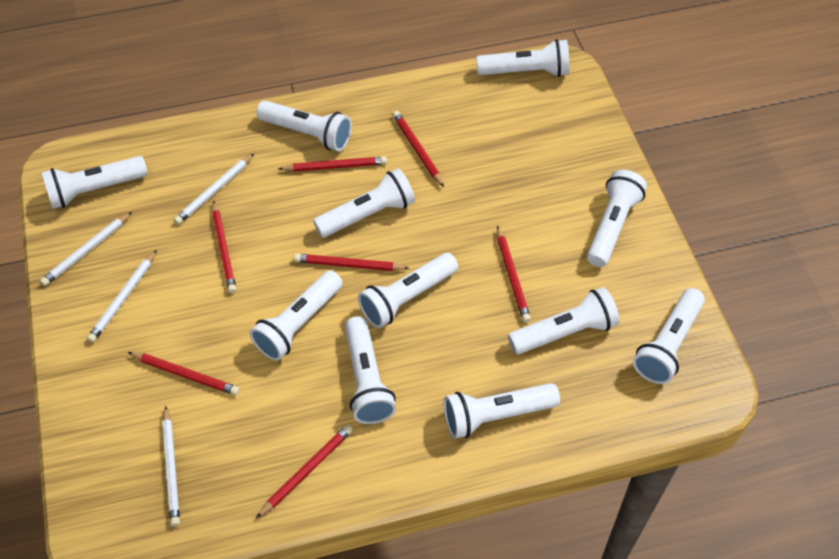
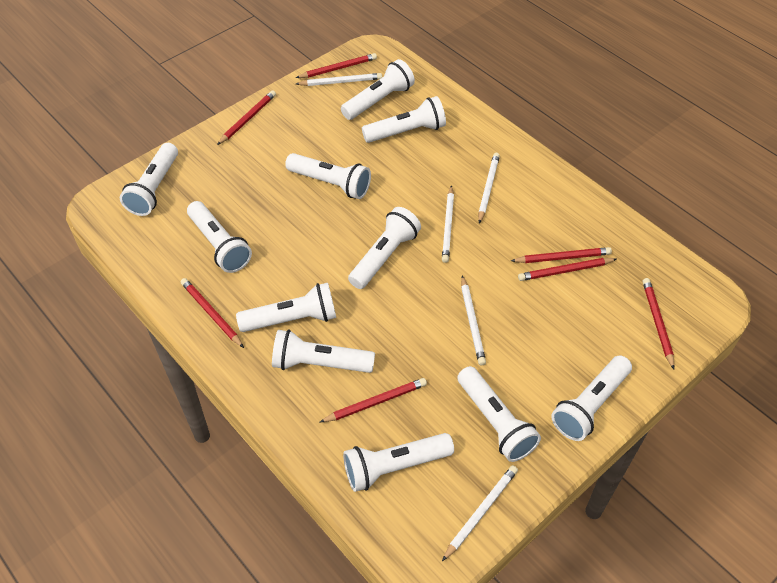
white pencil: 4 -> 5

